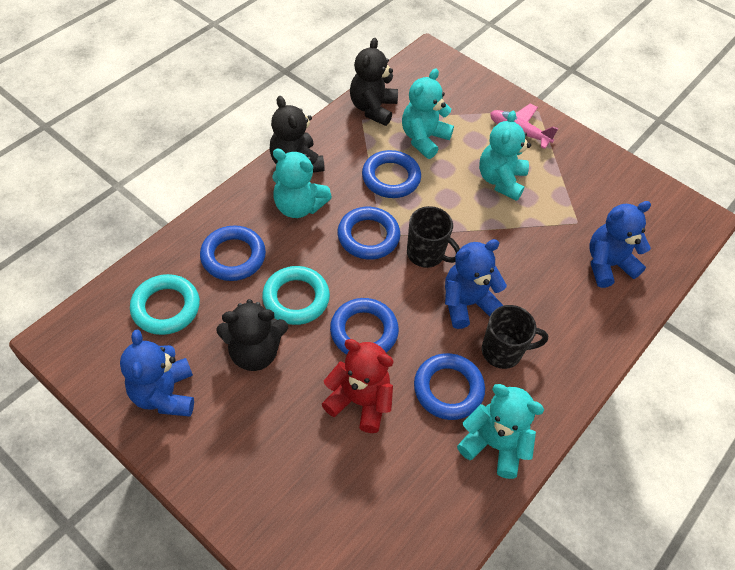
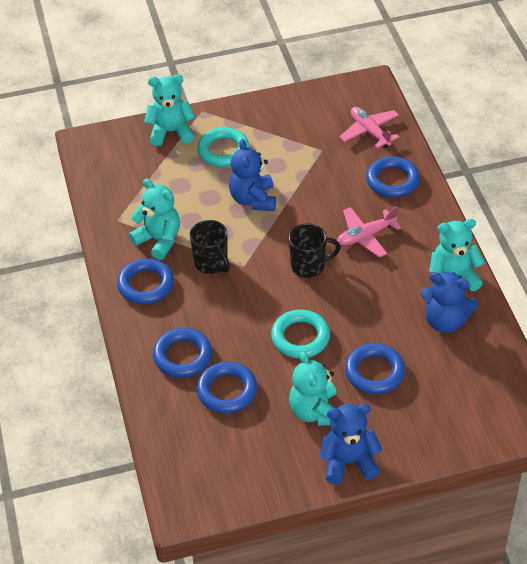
black teddy bear: 3 -> 0
pink plane: 1 -> 2
red teddy bear: 1 -> 0

